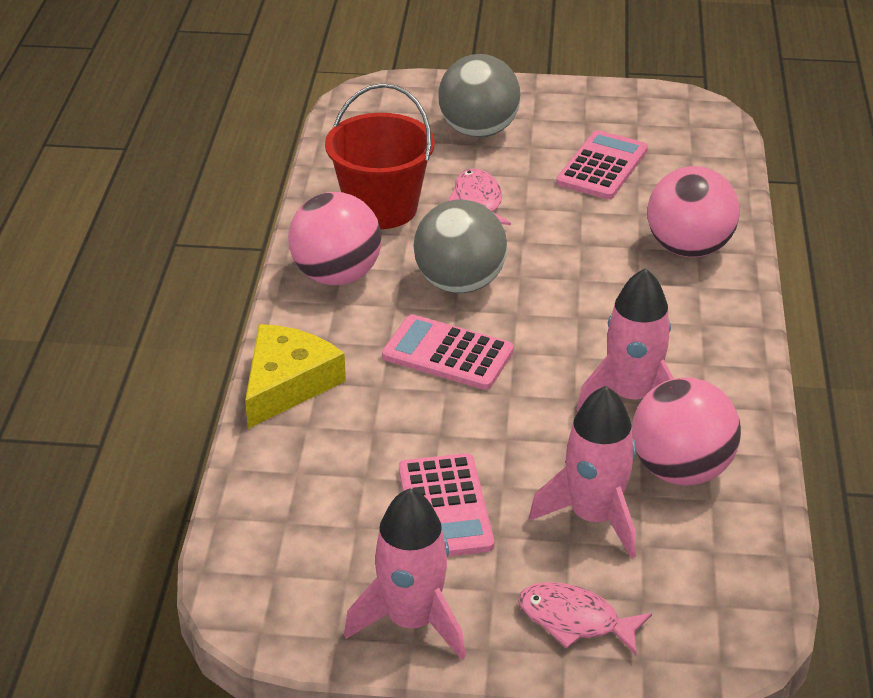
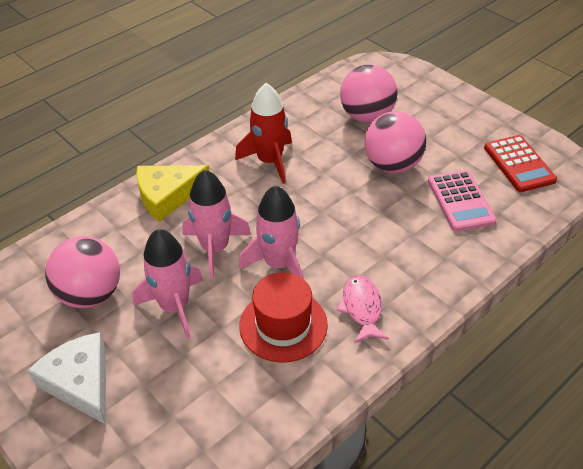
grey ball: 2 -> 0
pink calculator: 3 -> 1
pink fish: 2 -> 1
red bucket: 1 -> 0
red calculator: 0 -> 1
red hat: 0 -> 1
red rocket: 0 -> 1
white cheese: 0 -> 1

